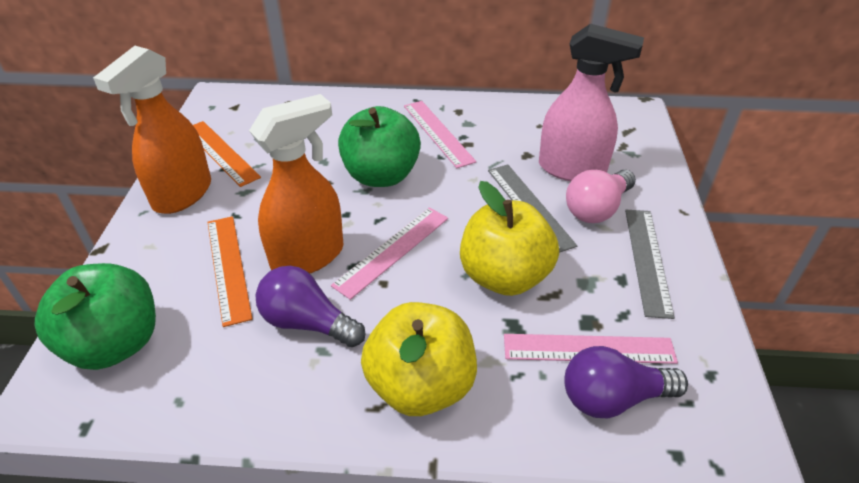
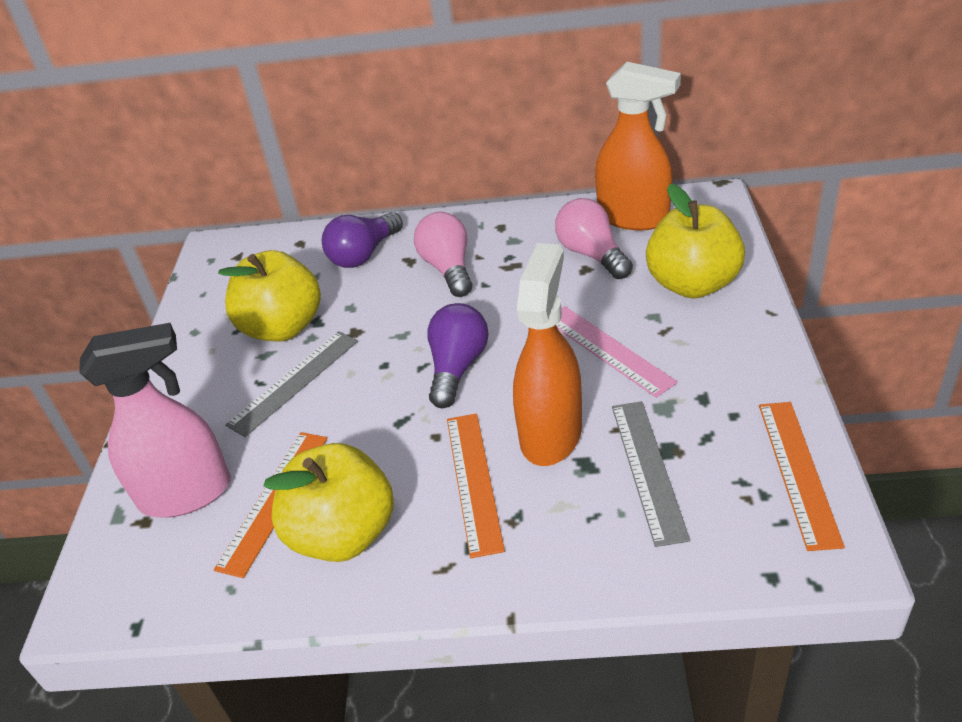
green apple: 2 -> 0
orange ruler: 2 -> 3
pink light bulb: 1 -> 2
pink ruler: 3 -> 1
yellow apple: 2 -> 3

